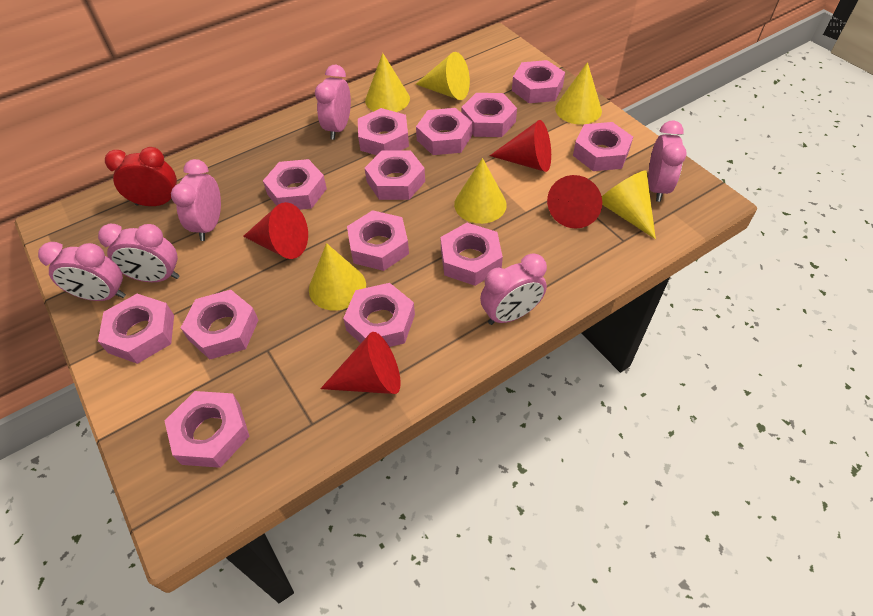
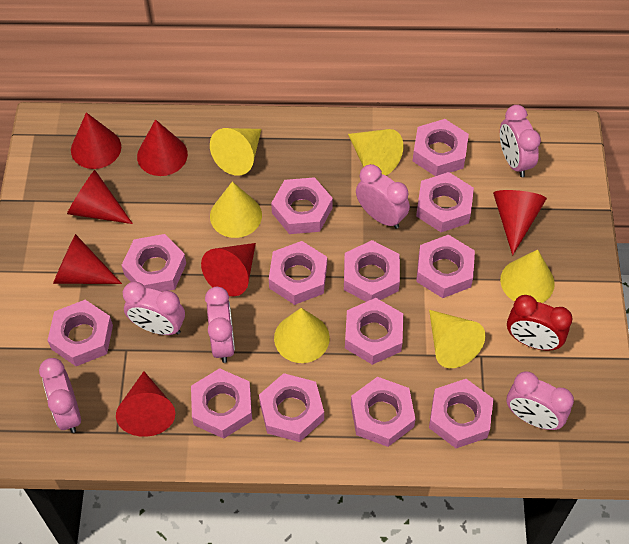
red cone: 4 -> 7

